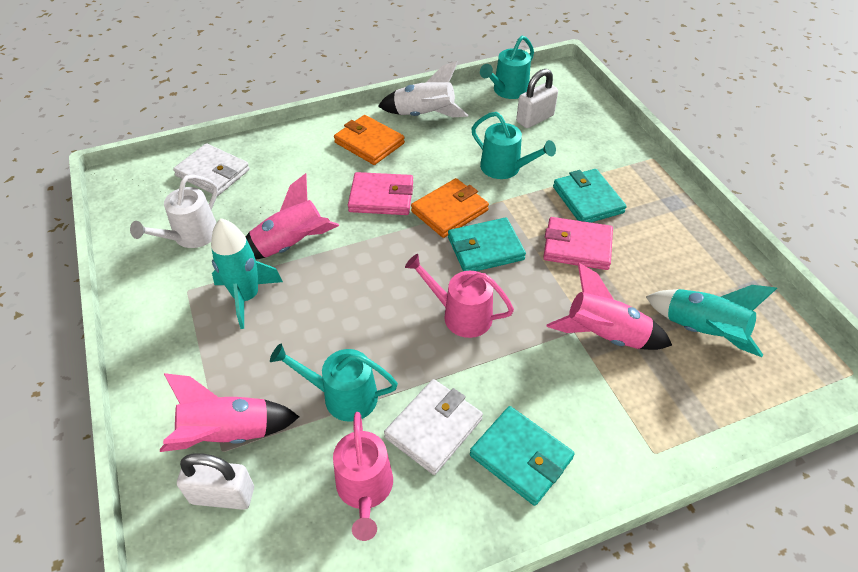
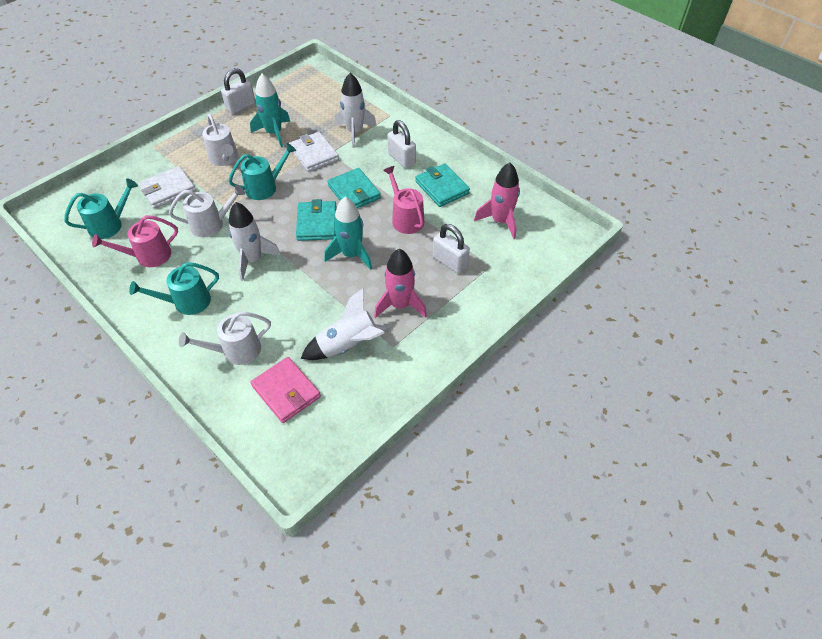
orange wallet: 2 -> 0
pink rocket: 3 -> 2
pink wallet: 2 -> 1
white padlock: 2 -> 3
white rocket: 1 -> 3
white watering can: 1 -> 3

